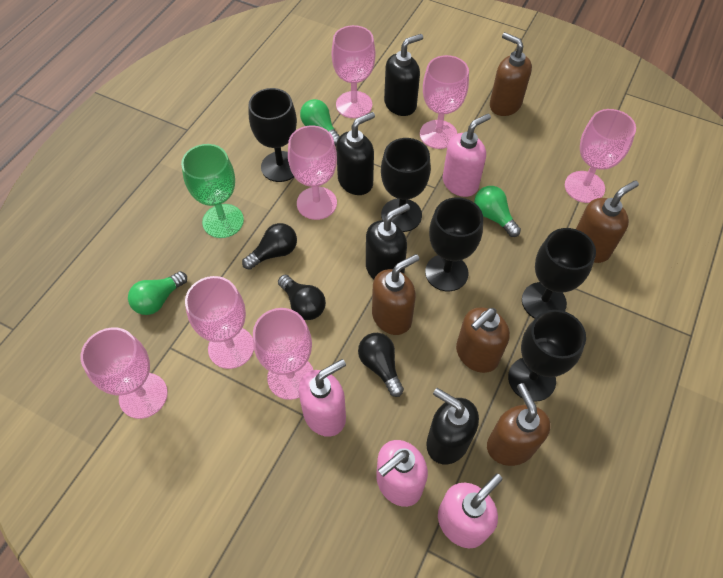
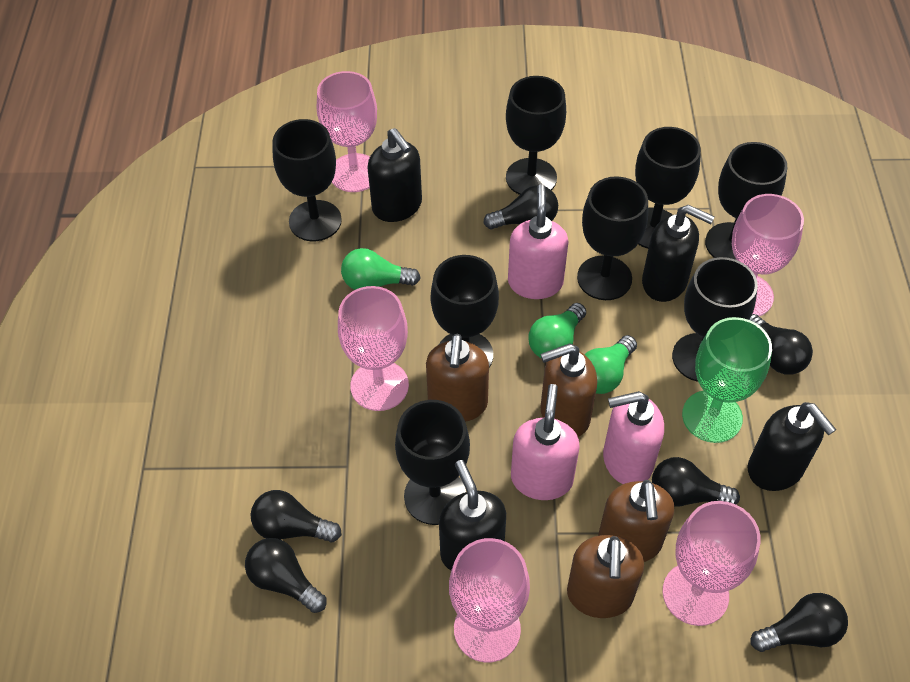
black goblet: 5 -> 8
black light bulb: 3 -> 6
brown soap dispenser: 5 -> 4
pink goblet: 7 -> 5
pink soap dispenser: 4 -> 3

